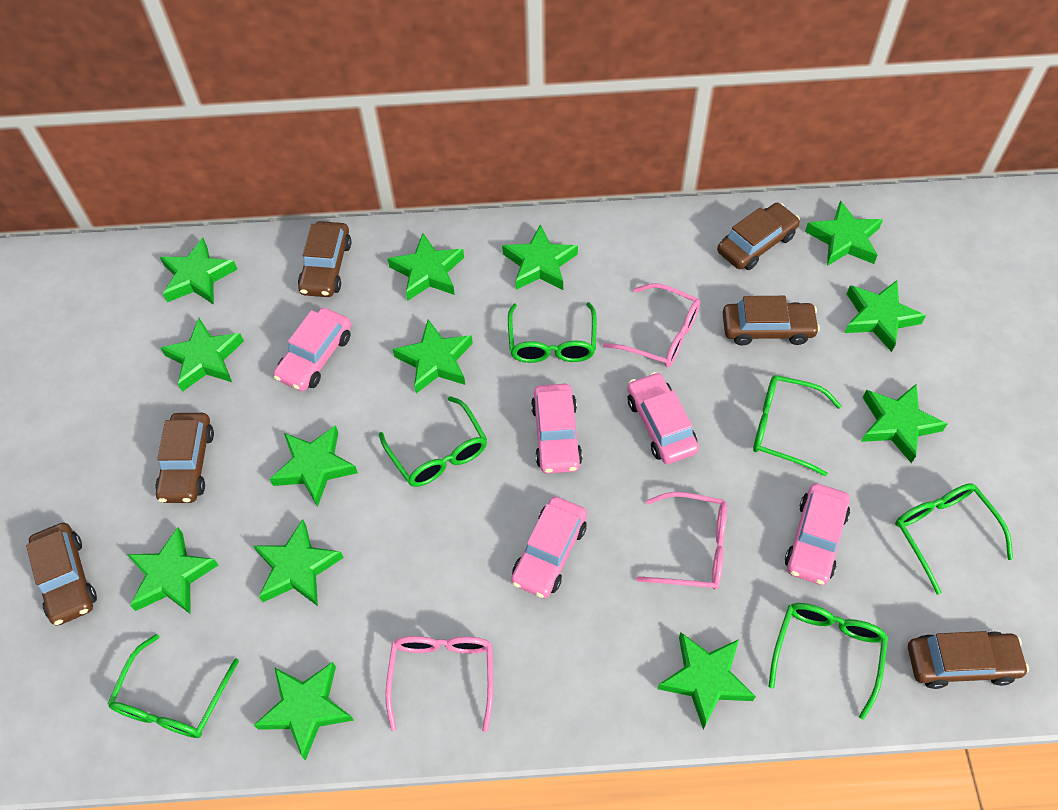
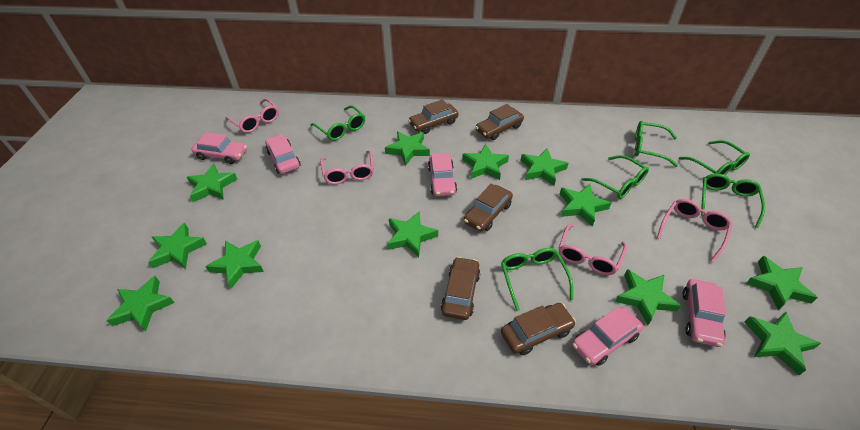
brown car: 6 -> 5
green star: 13 -> 12
pink glasses: 3 -> 4

